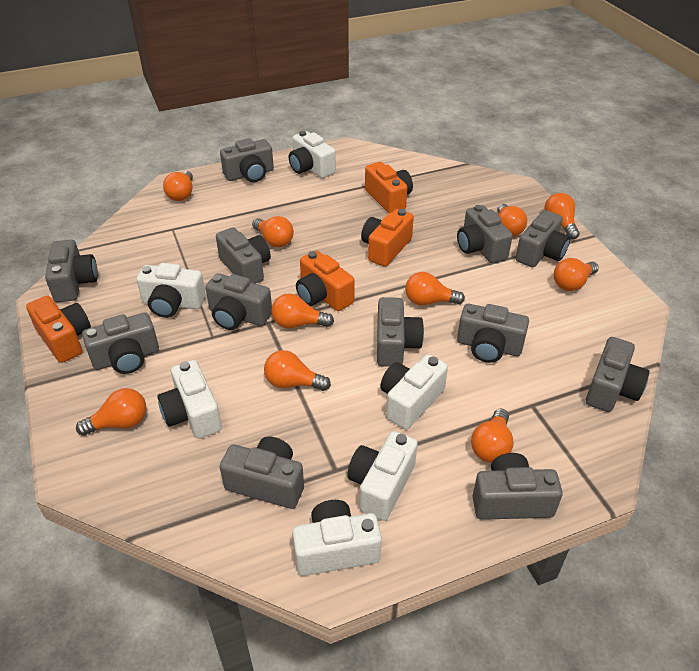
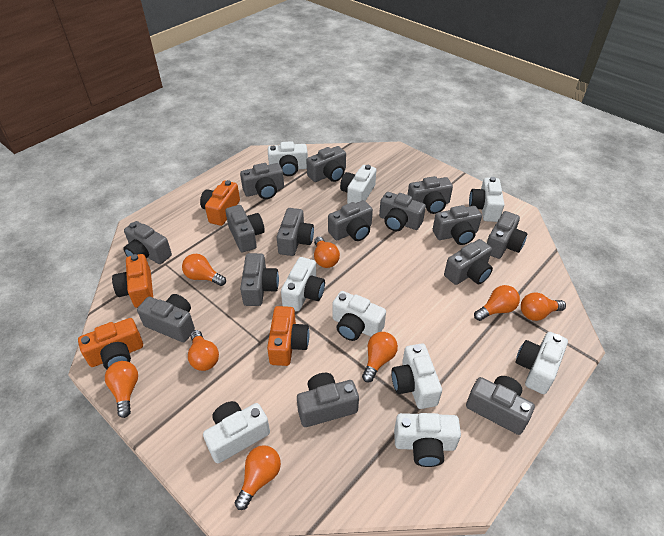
grey camera: 12 -> 15
orange light bulb: 10 -> 8
white camera: 6 -> 9

